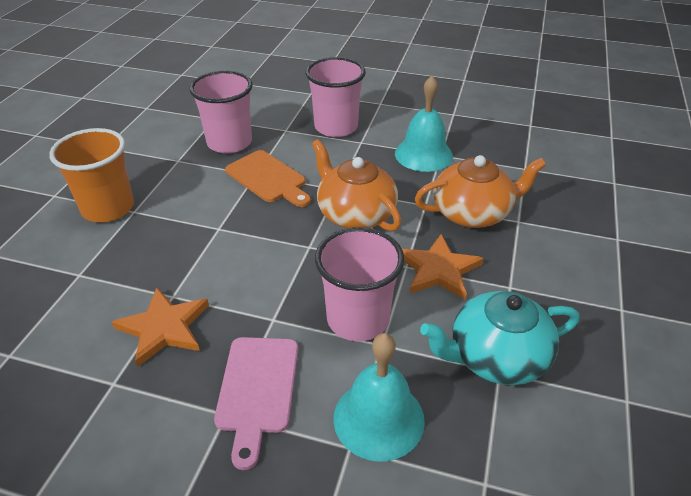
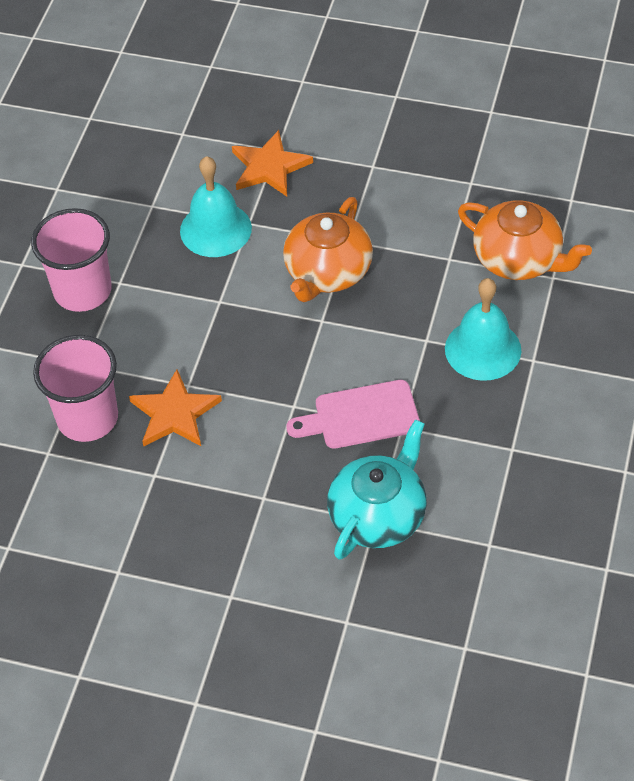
orange cup: 1 -> 0
orange cutting board: 1 -> 0
pink cup: 3 -> 2

